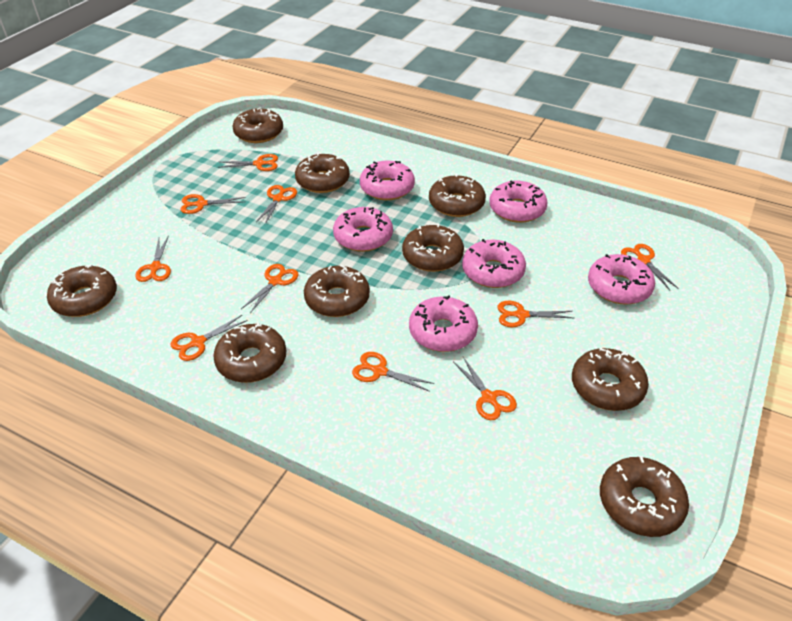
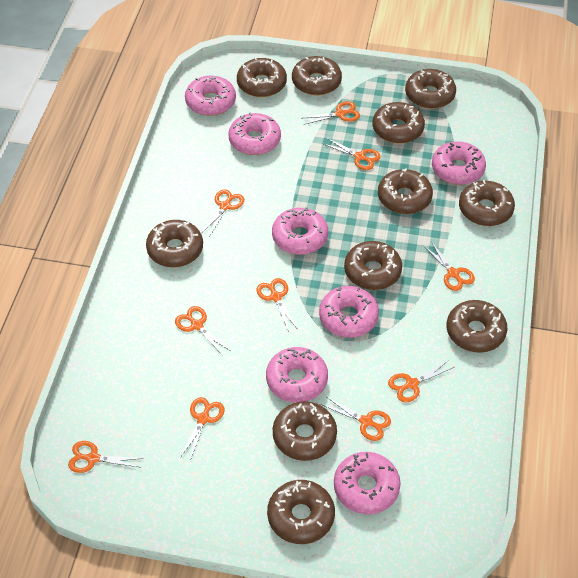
brown donut: 9 -> 11
pink donut: 6 -> 7

